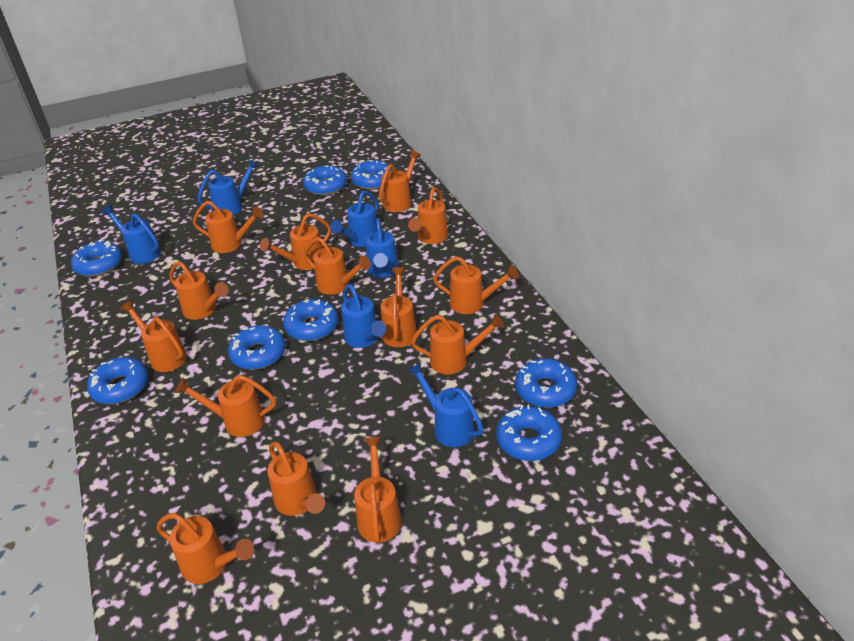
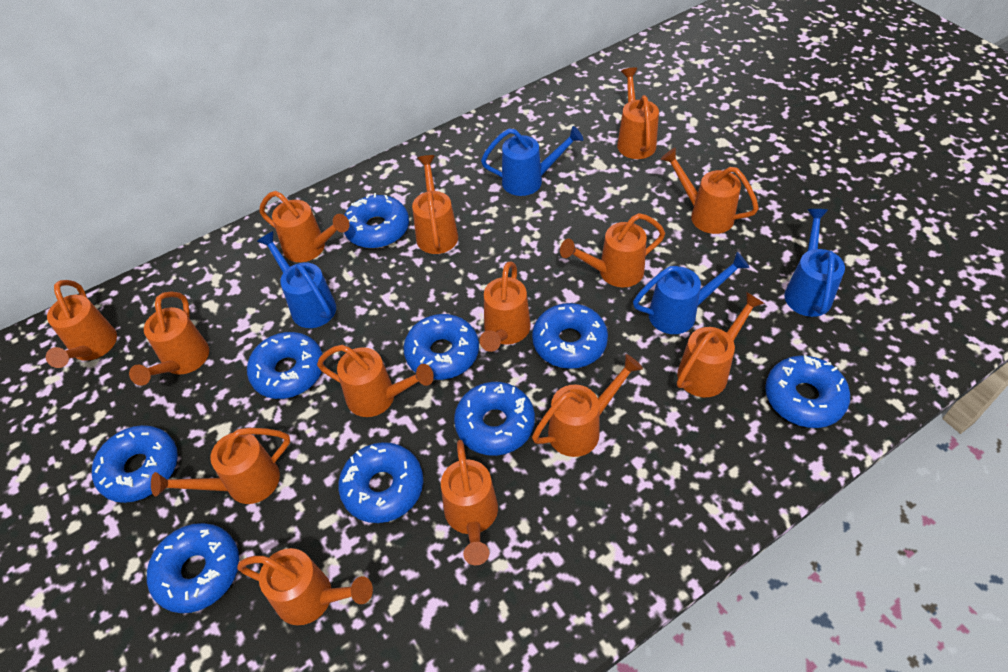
blue donut: 8 -> 9
blue watering can: 6 -> 4

